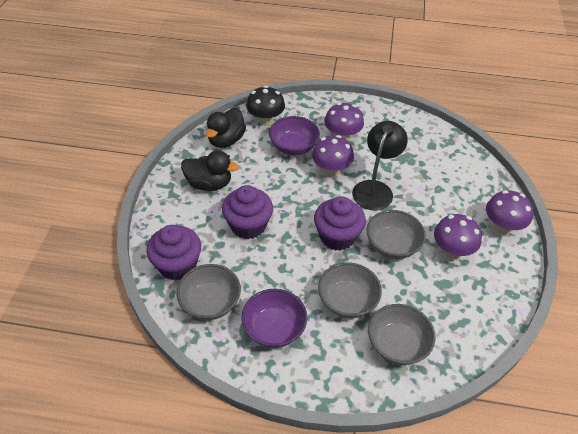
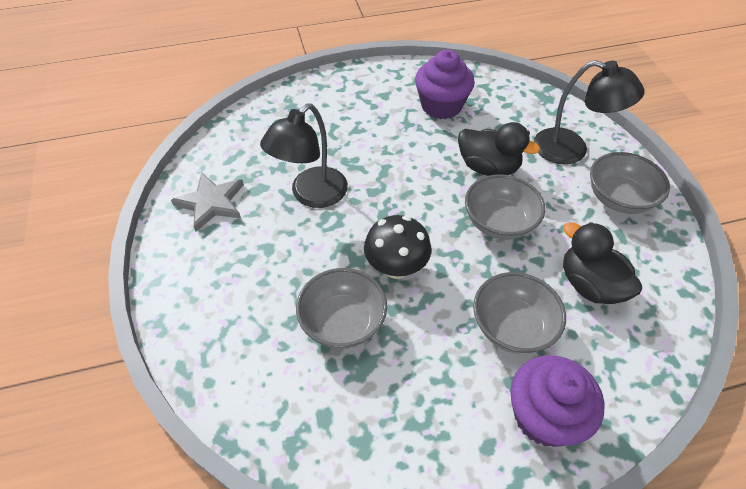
black lamp: 1 -> 2
grey star: 0 -> 1
purple bowl: 2 -> 0
purple cupcake: 3 -> 2
purple mushroom: 4 -> 0

